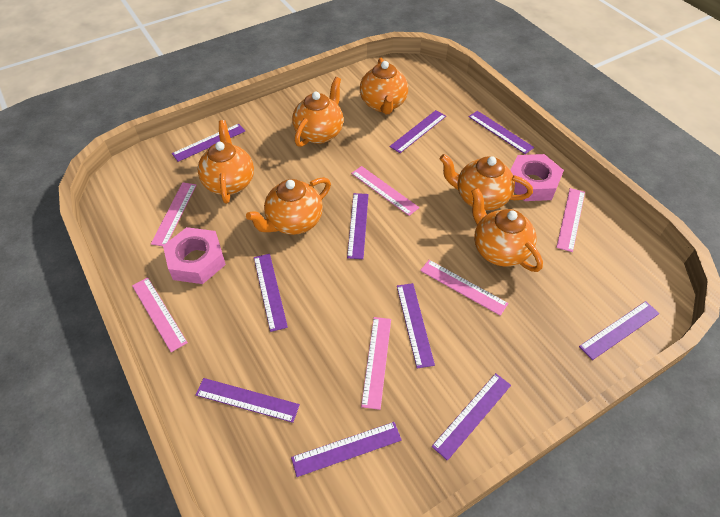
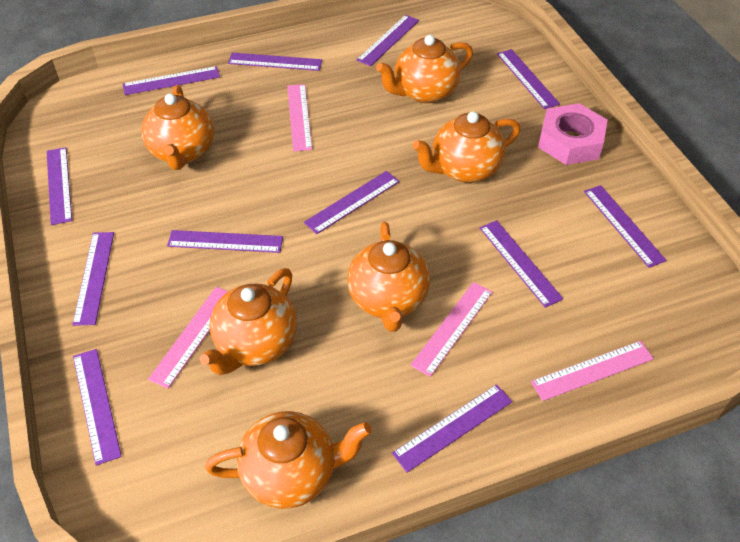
pink nut: 2 -> 1
pink ruler: 6 -> 4
purple ruler: 10 -> 12

